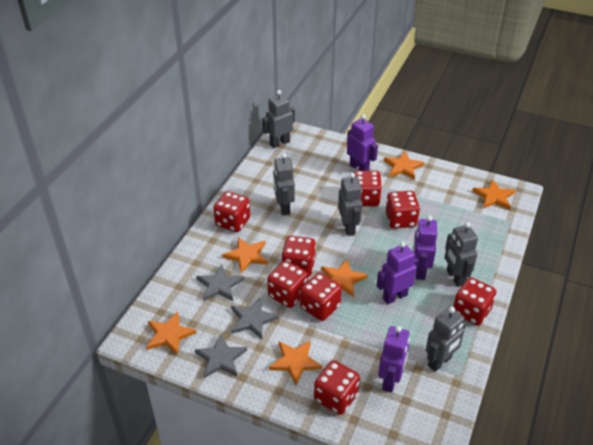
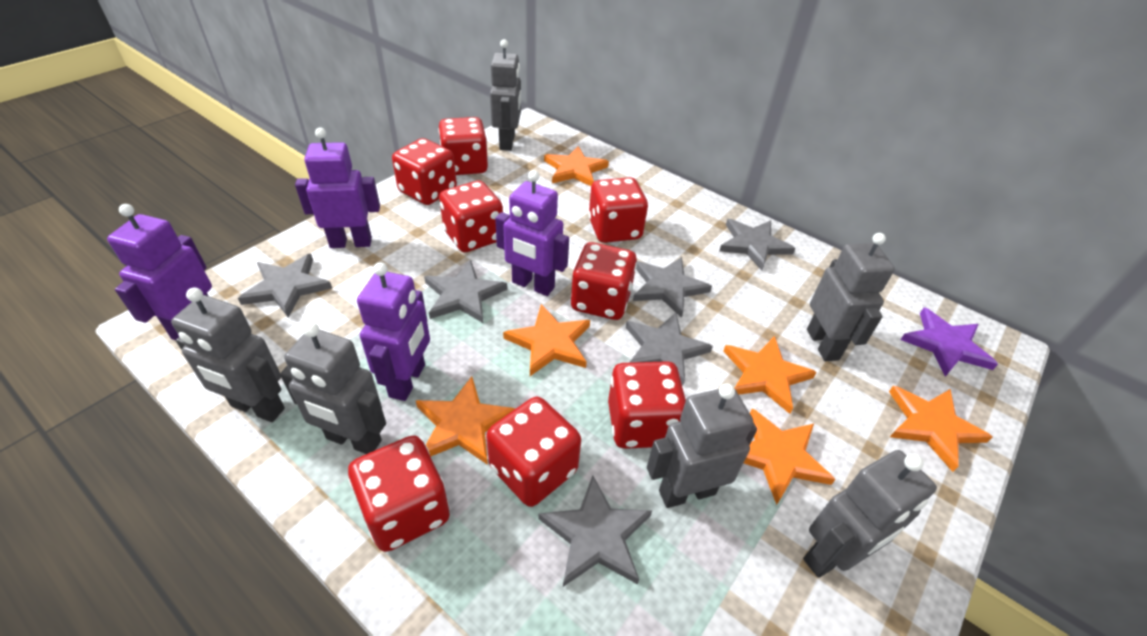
grey robot: 5 -> 6
grey star: 3 -> 6
purple star: 0 -> 1

